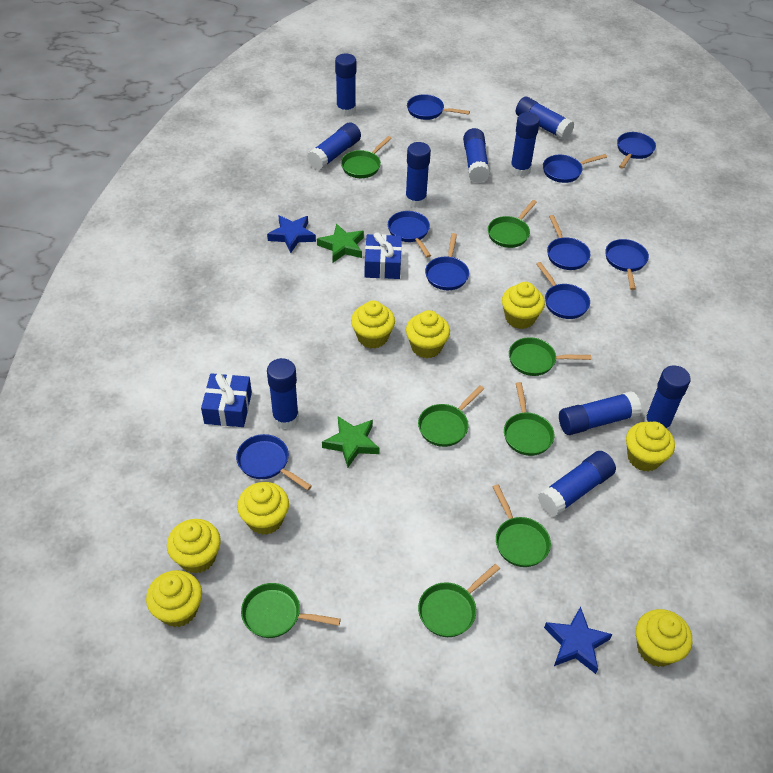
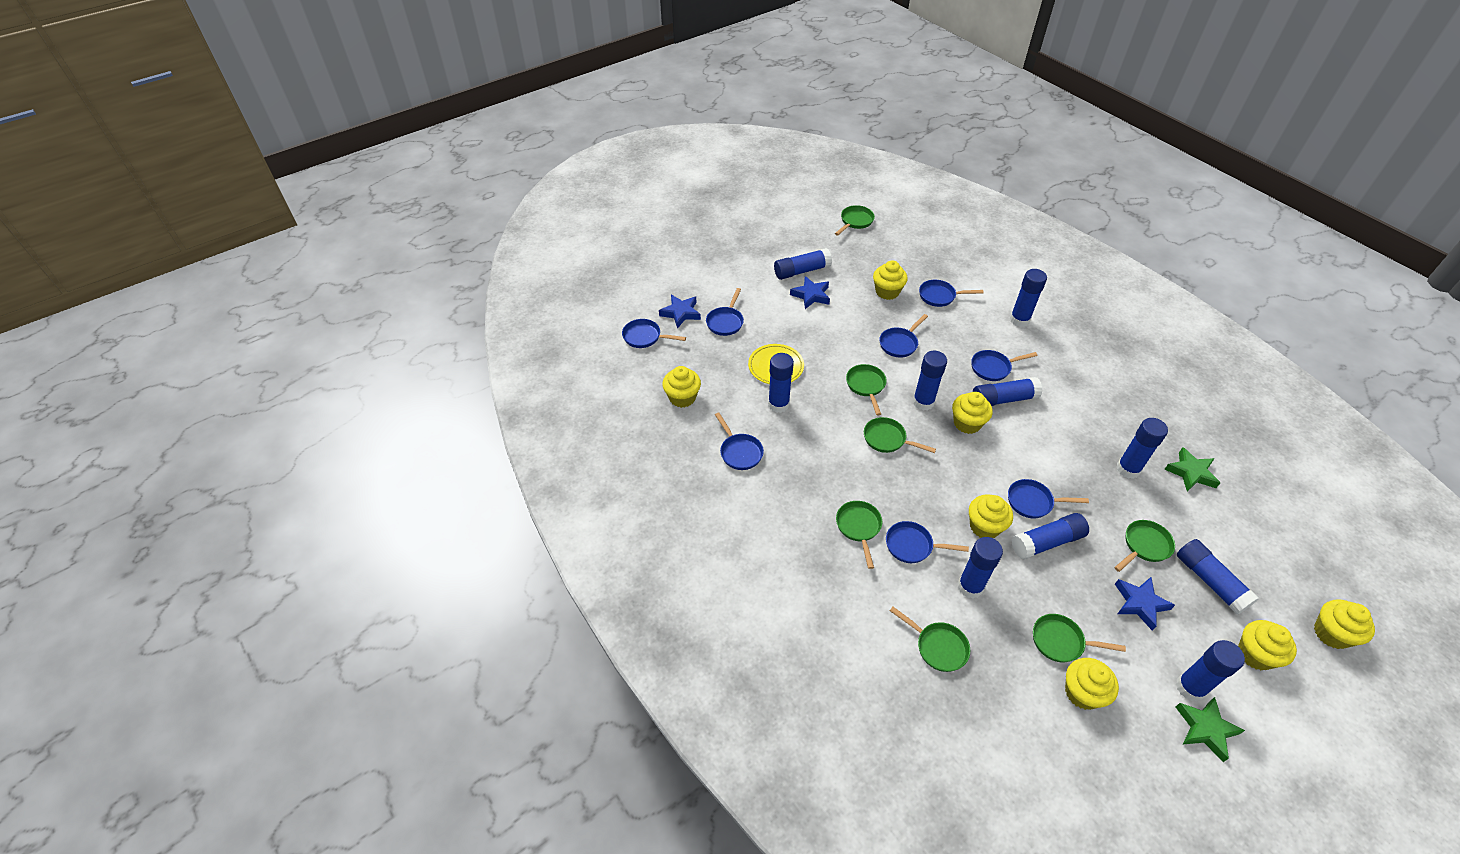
blue gift: 2 -> 0
blue pan: 9 -> 8
blue star: 2 -> 3
green pan: 8 -> 7
yellow cupcake: 8 -> 7
yellow plate: 0 -> 1

